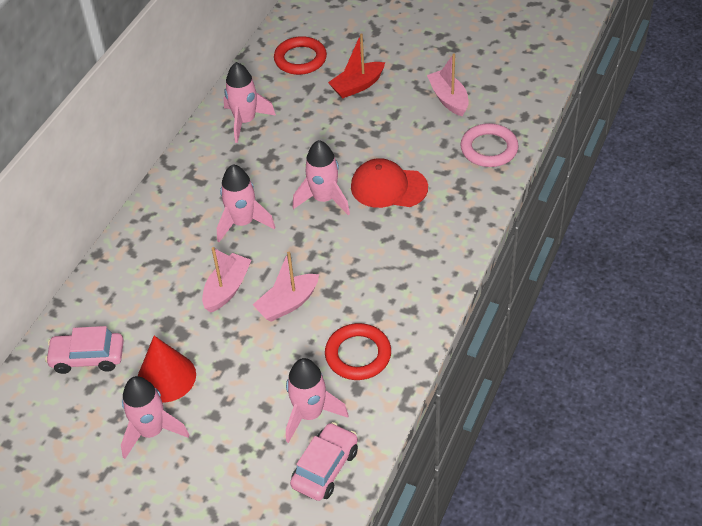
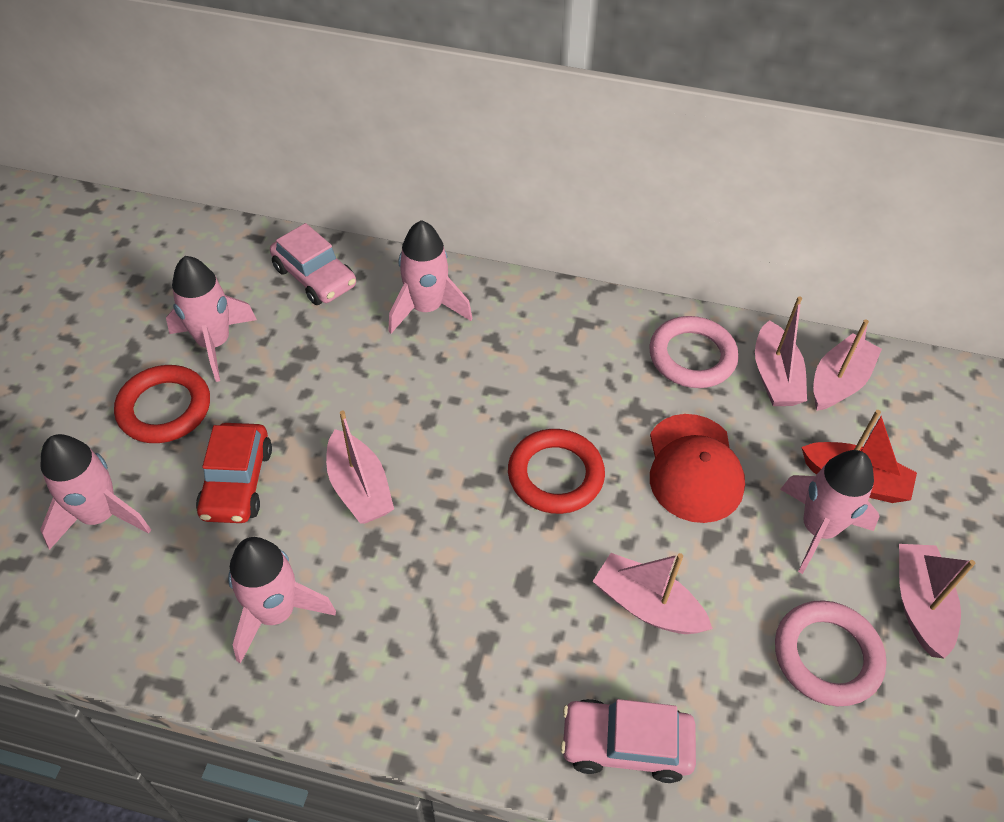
pink boat: 3 -> 5
pink ring: 1 -> 2
red car: 0 -> 1
red cone: 1 -> 0

